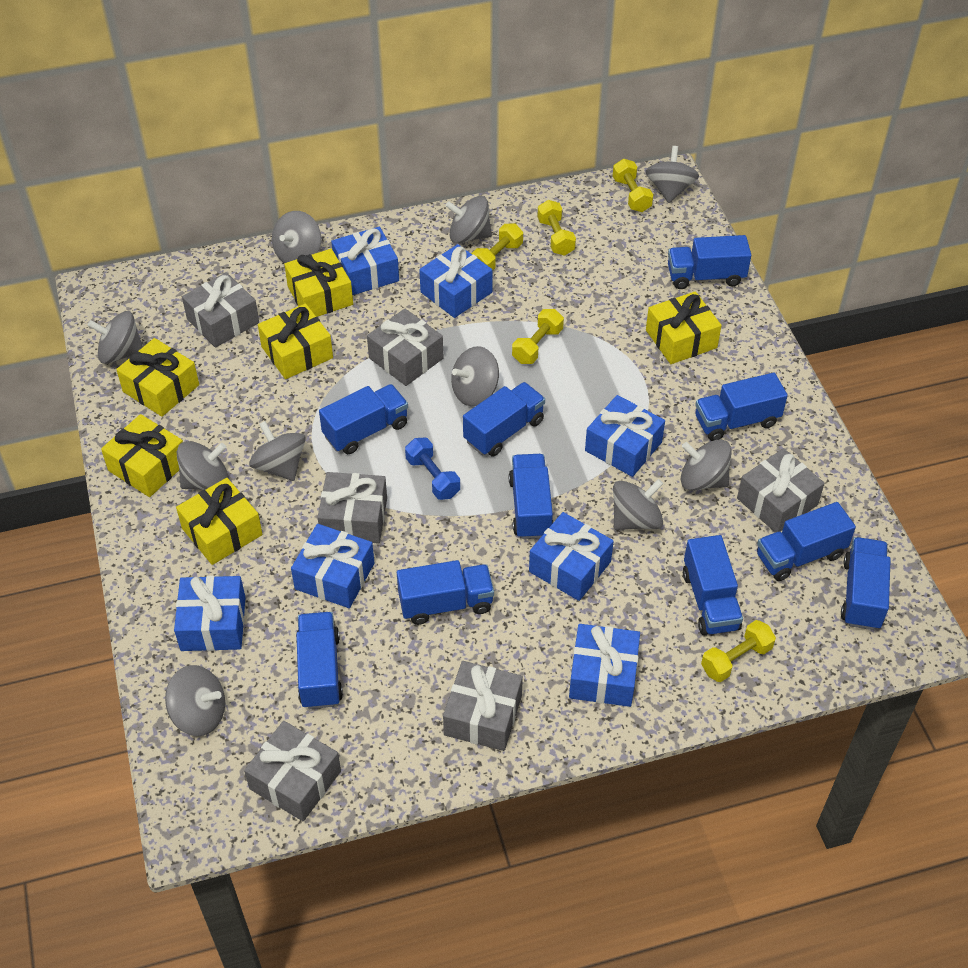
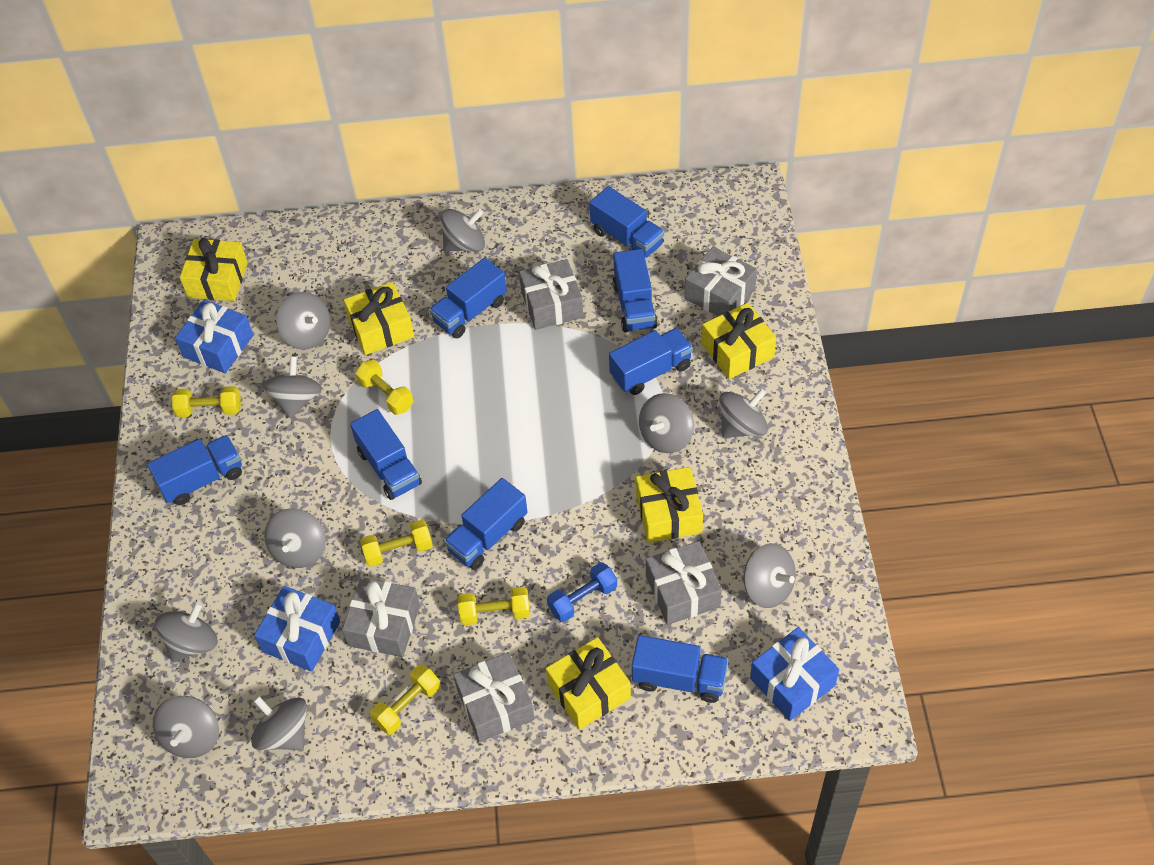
blue gift: 7 -> 3
blue truck: 10 -> 8
grey gift: 6 -> 5
yellow gift: 6 -> 5

